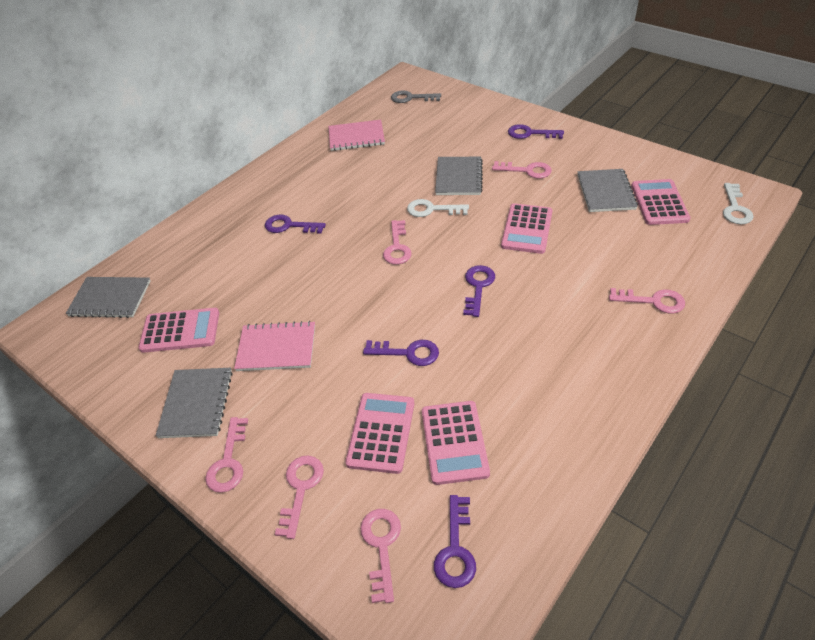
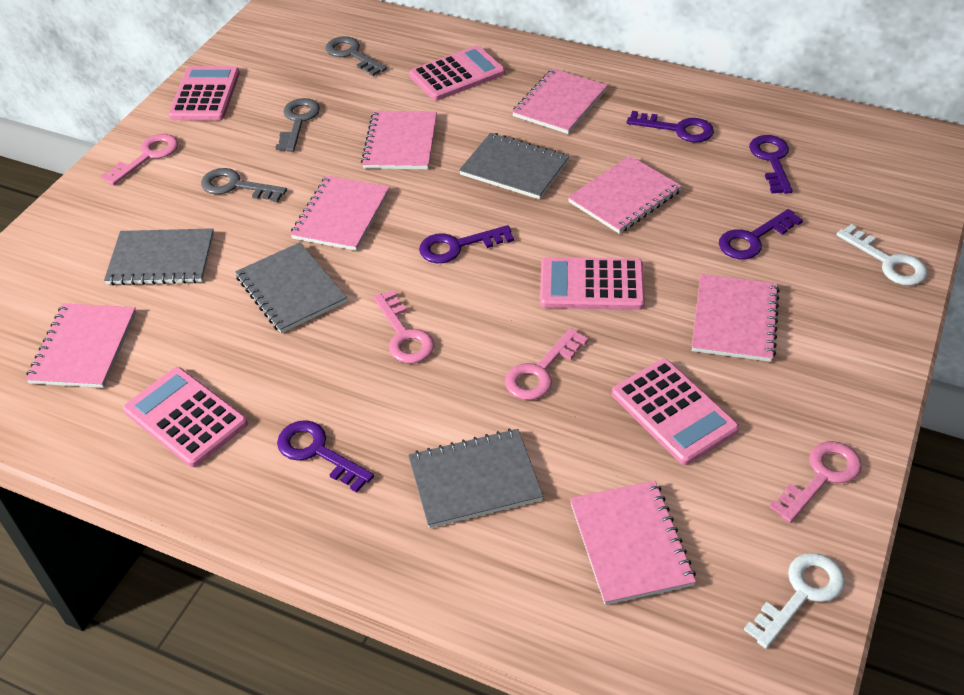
grey key: 1 -> 3
pink key: 6 -> 4
pink notebook: 2 -> 7

